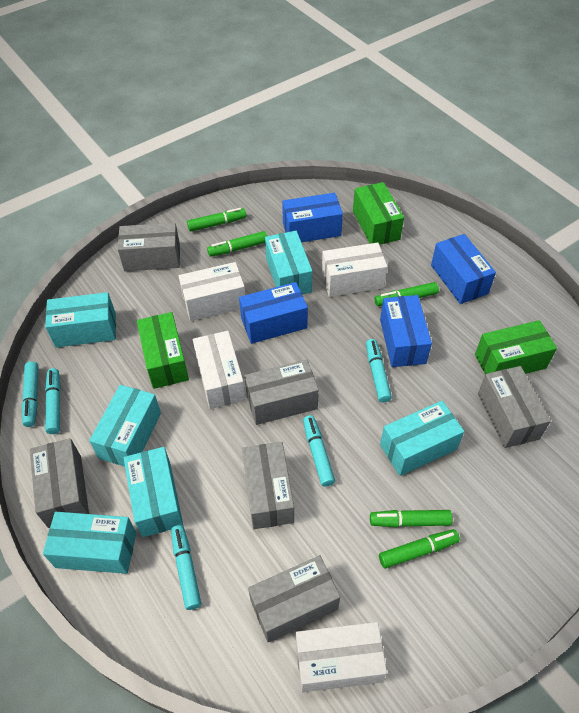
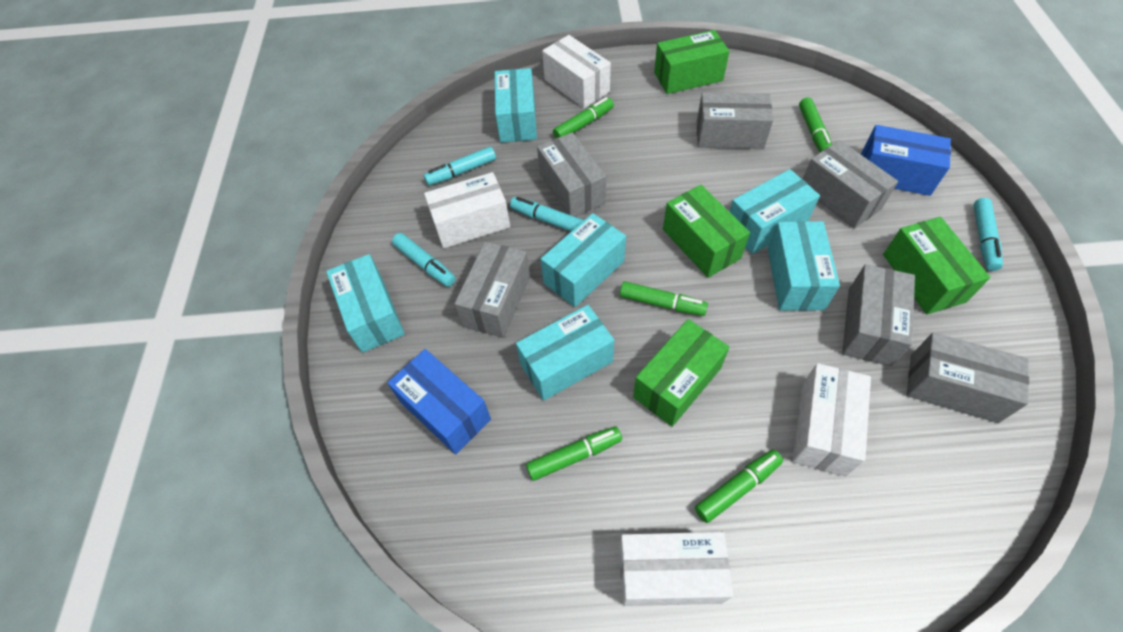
blue box: 4 -> 2
green box: 3 -> 4
turquoise marker: 5 -> 4

